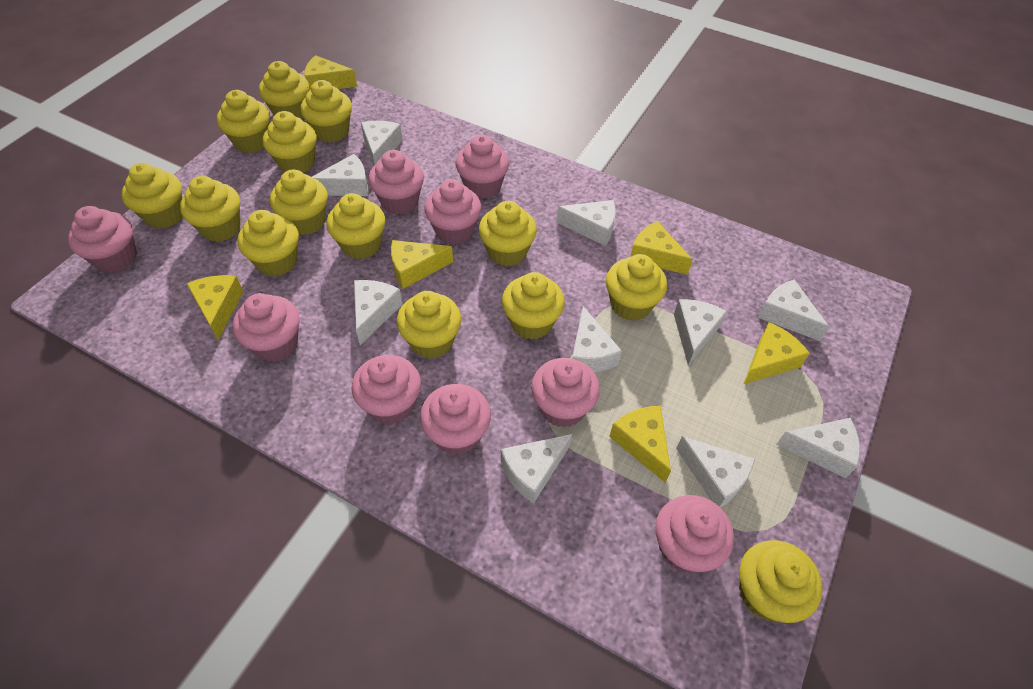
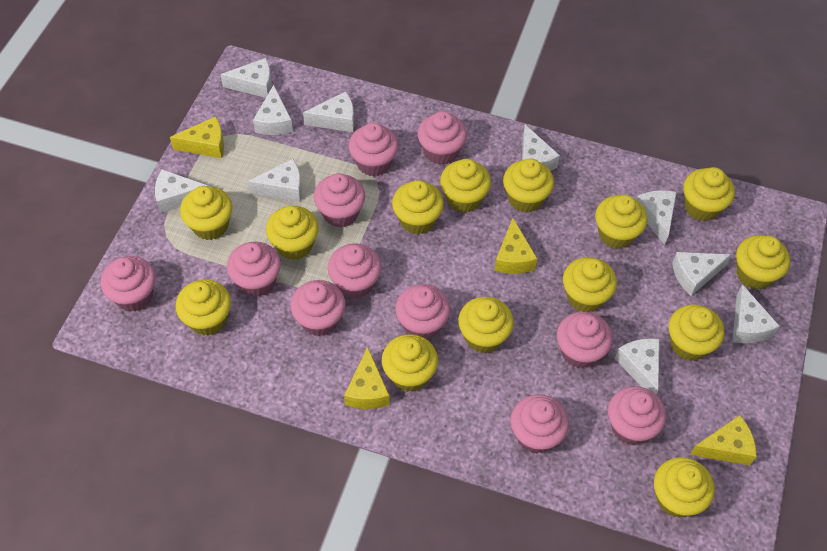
pink cupcake: 9 -> 11
yellow cheese: 6 -> 4

